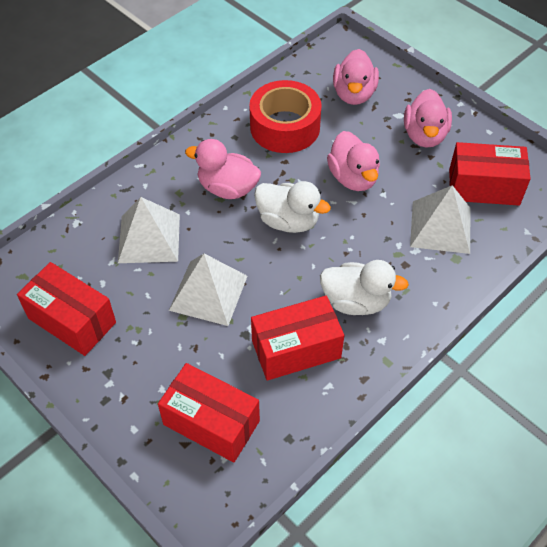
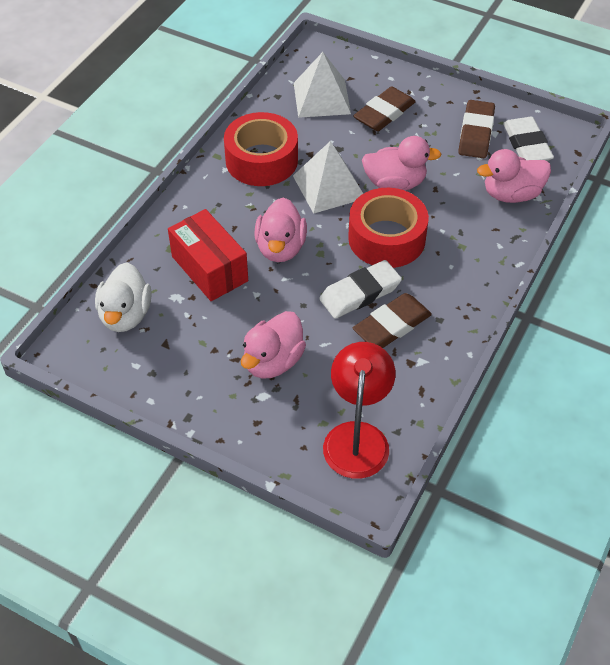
brown eraser: 0 -> 3
red box: 4 -> 1
red lamp: 0 -> 1
red tape: 1 -> 2
white duck: 2 -> 1
white eraser: 0 -> 2
white pyramid: 3 -> 2

